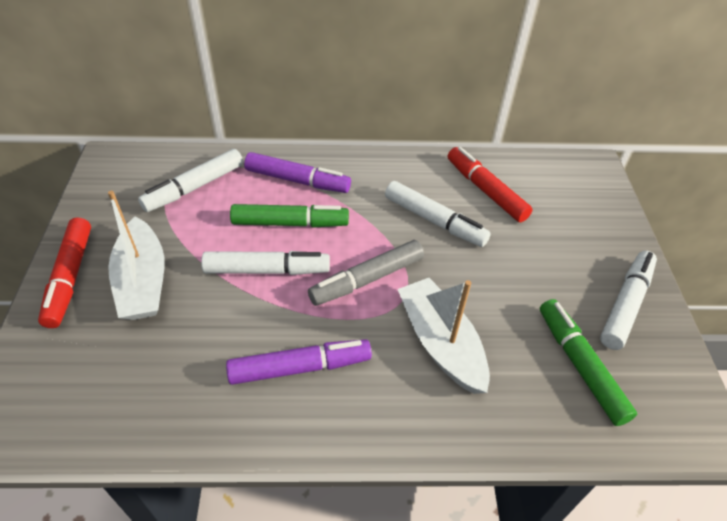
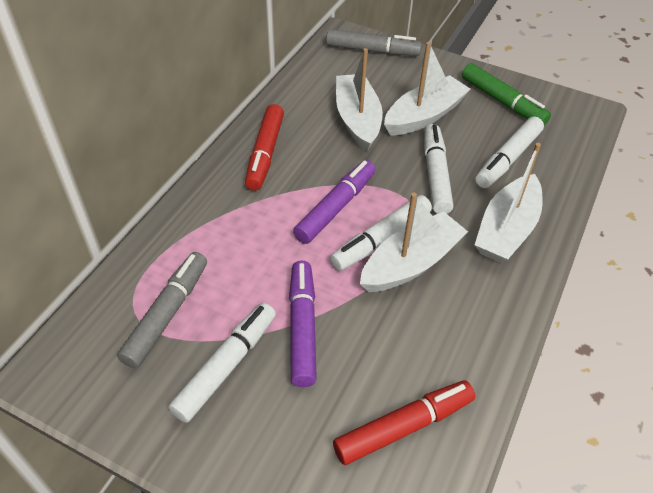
green marker: 2 -> 1
grey marker: 1 -> 2
white boat: 2 -> 4

